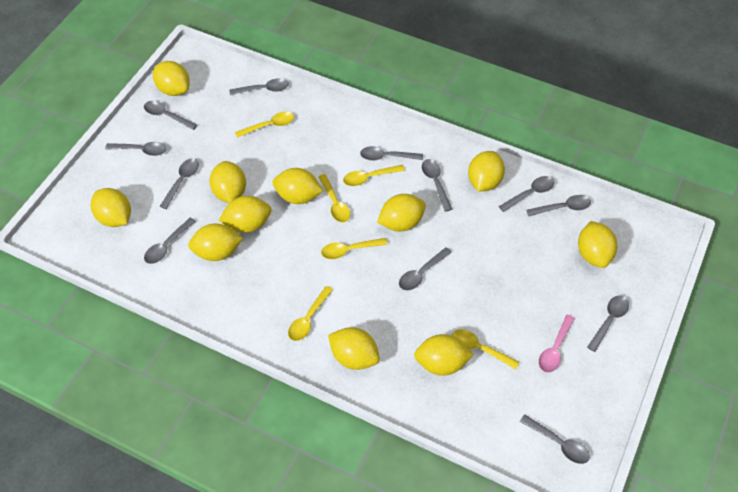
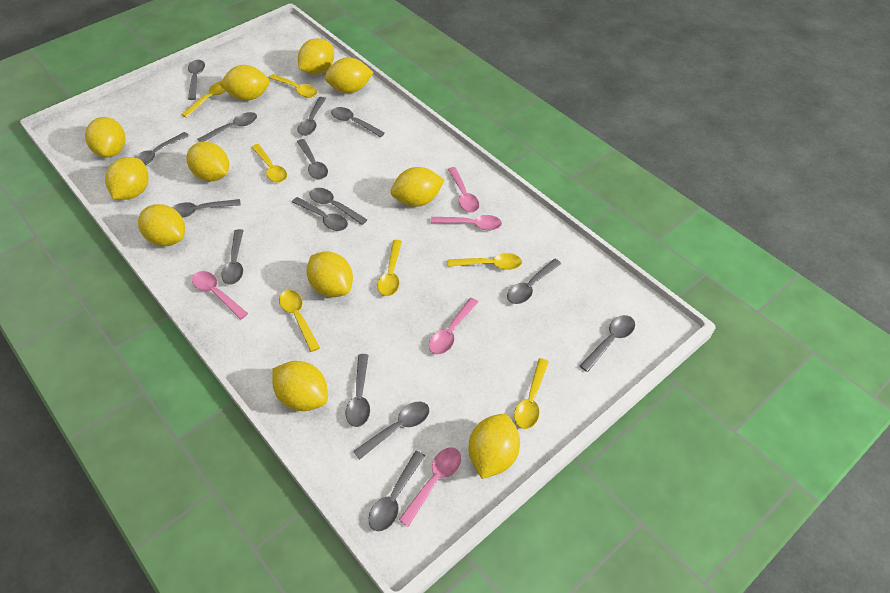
grey spoon: 12 -> 15
pink spoon: 1 -> 5
yellow spoon: 6 -> 7

